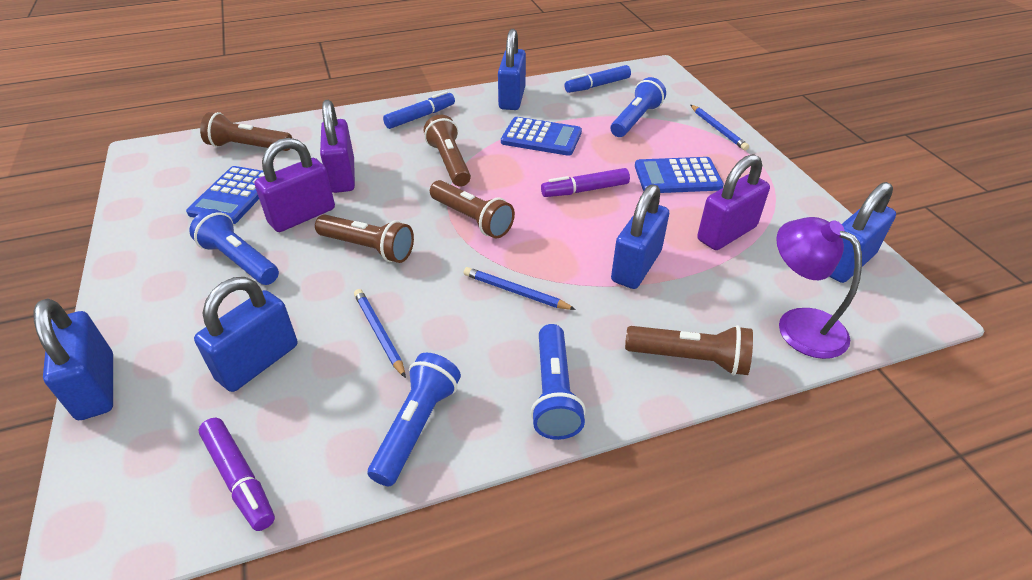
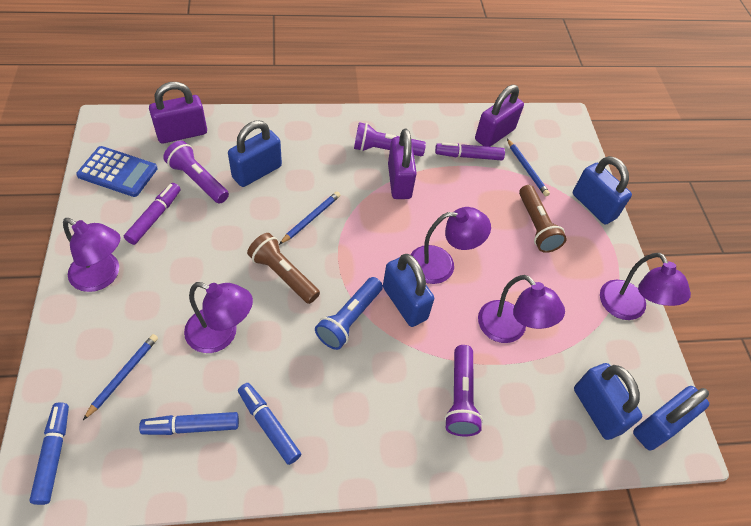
blue calculator: 3 -> 1
blue flashlight: 4 -> 1
blue marker: 2 -> 3
brown flashlight: 5 -> 2
purple flashlight: 0 -> 3
purple lamp: 1 -> 5

